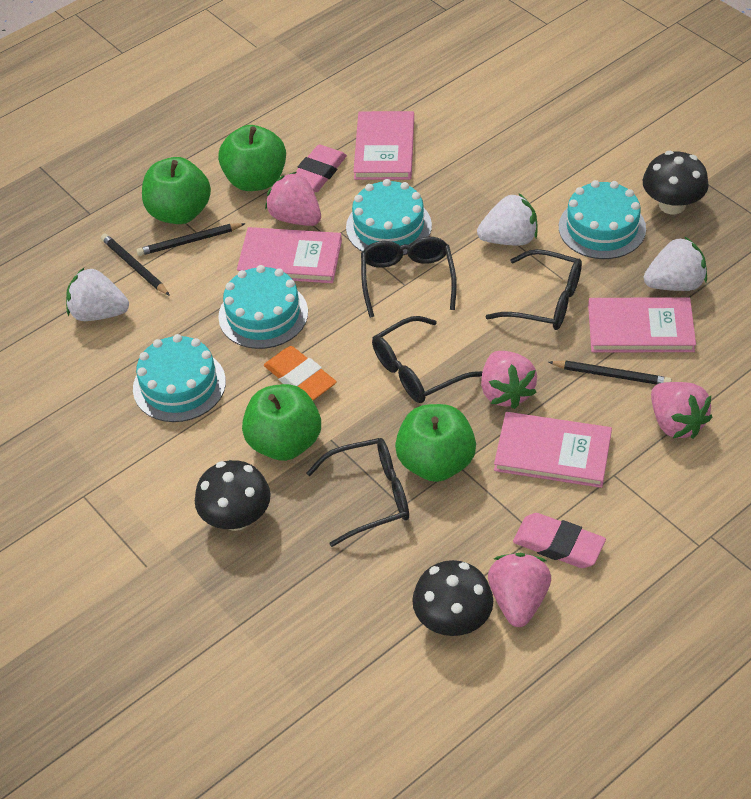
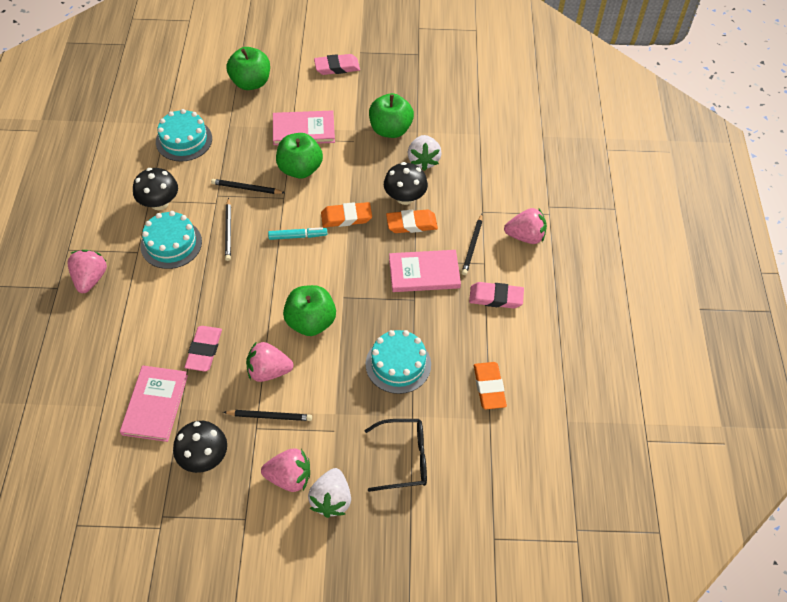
black glasses: 4 -> 1
black pencil: 3 -> 4
orange eraser: 1 -> 3
pink book: 4 -> 3
pink eraser: 2 -> 3
turquoise cake: 4 -> 3
turquoise marker: 0 -> 1
white strawberry: 3 -> 2

